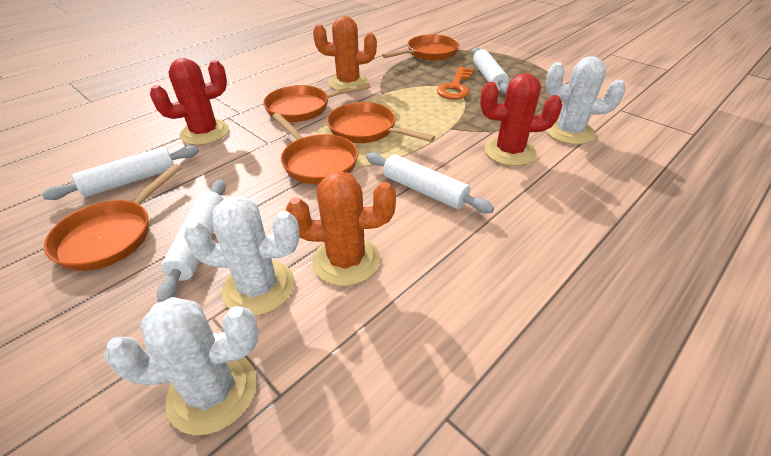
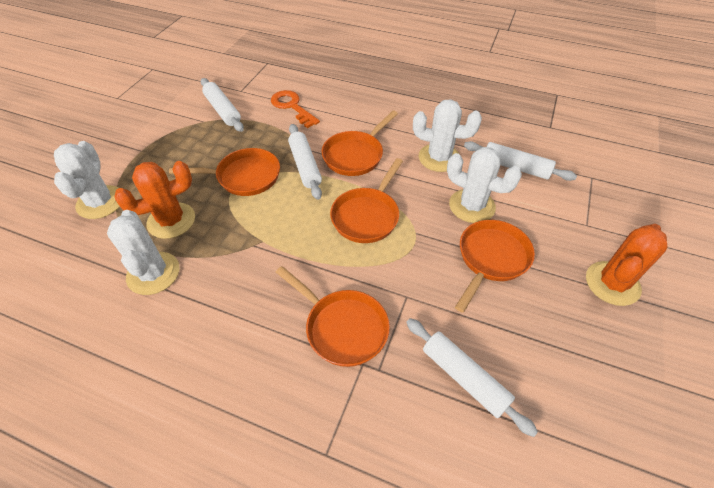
red cactus: 2 -> 0
white cactus: 3 -> 4

